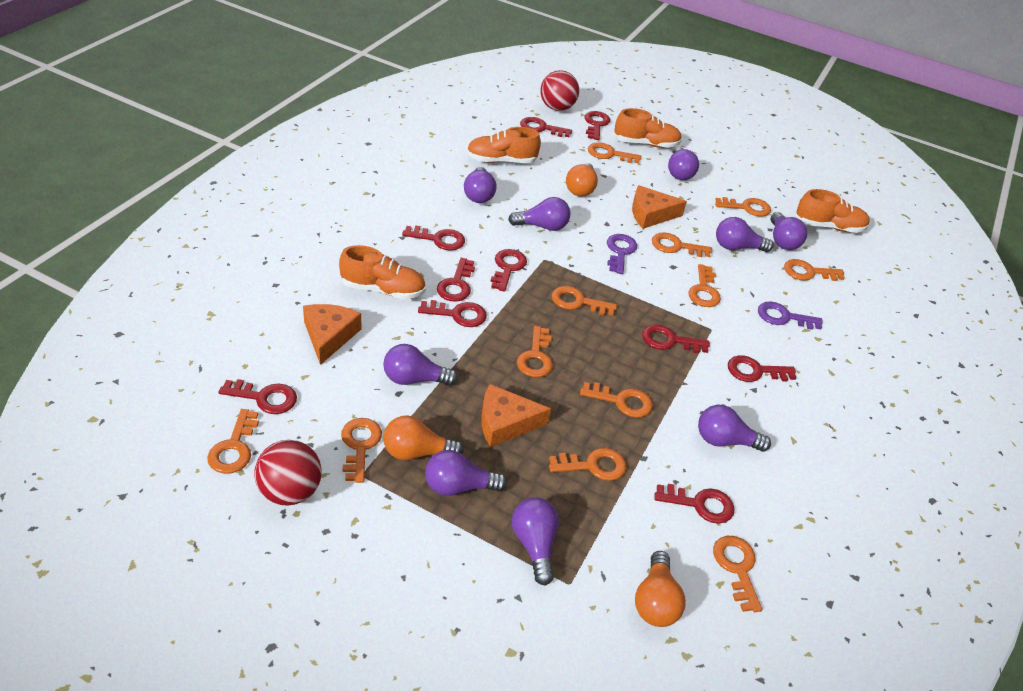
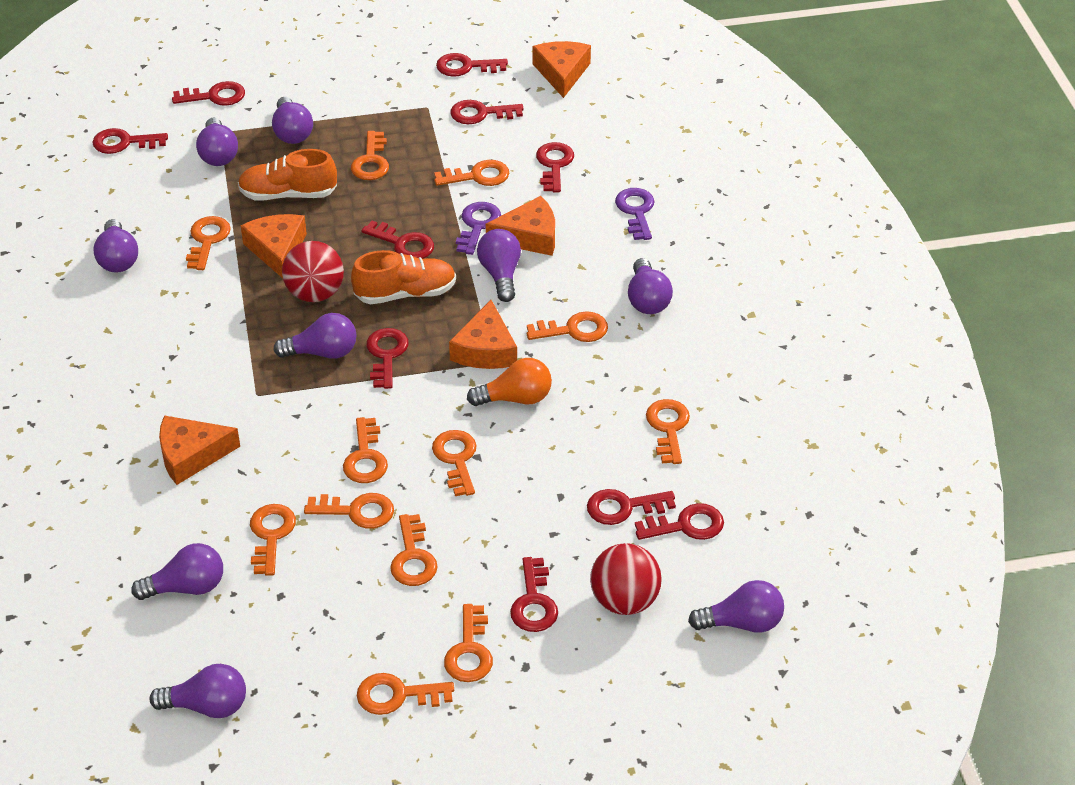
orange cheese: 3 -> 5
orange light bulb: 3 -> 1
orange shoe: 4 -> 2

